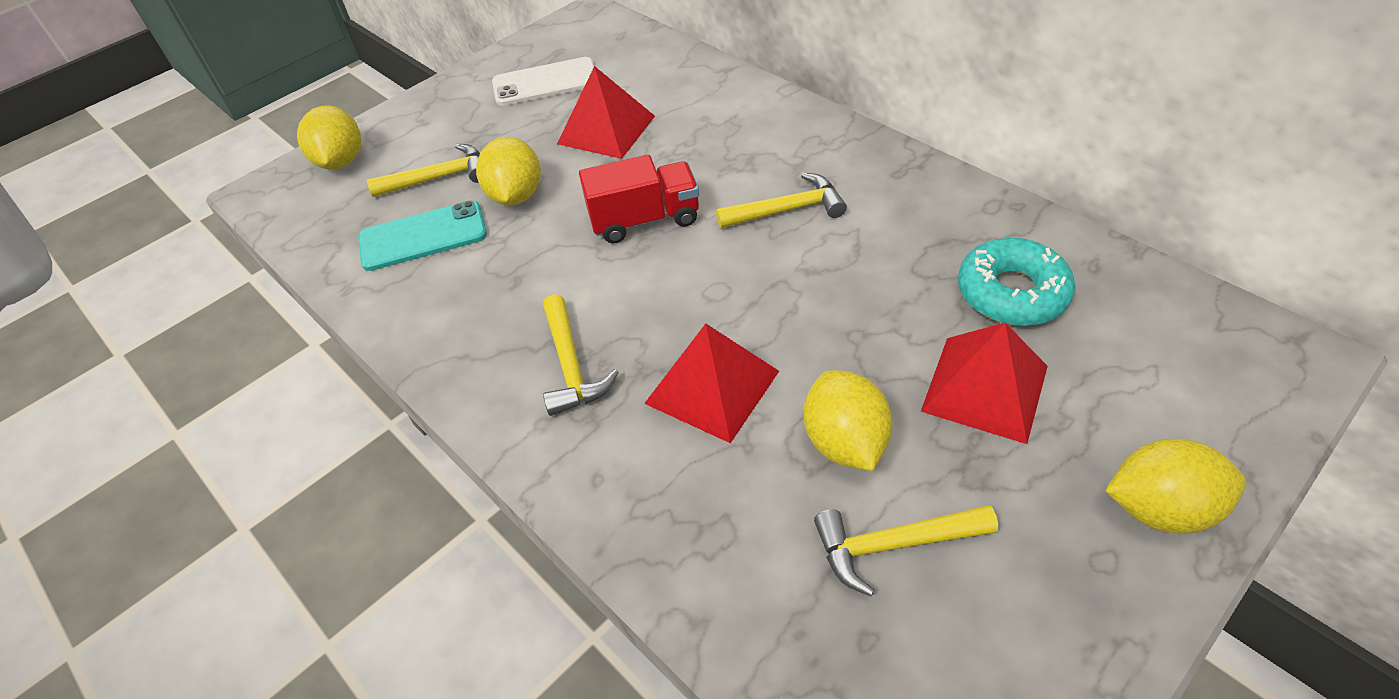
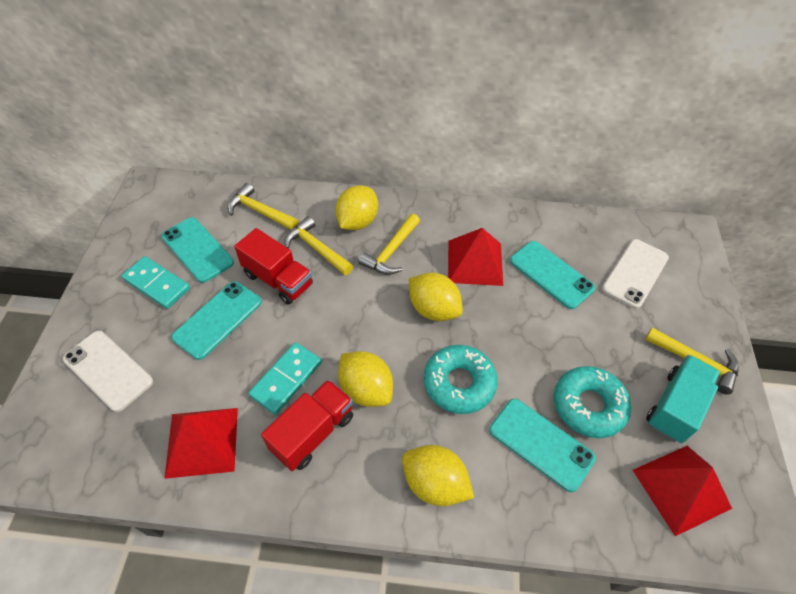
red truck: 1 -> 2
turquoise domino: 0 -> 2
turquoise donut: 1 -> 2
turquoise phone: 1 -> 4
turquoise truck: 0 -> 1
white phone: 1 -> 2

